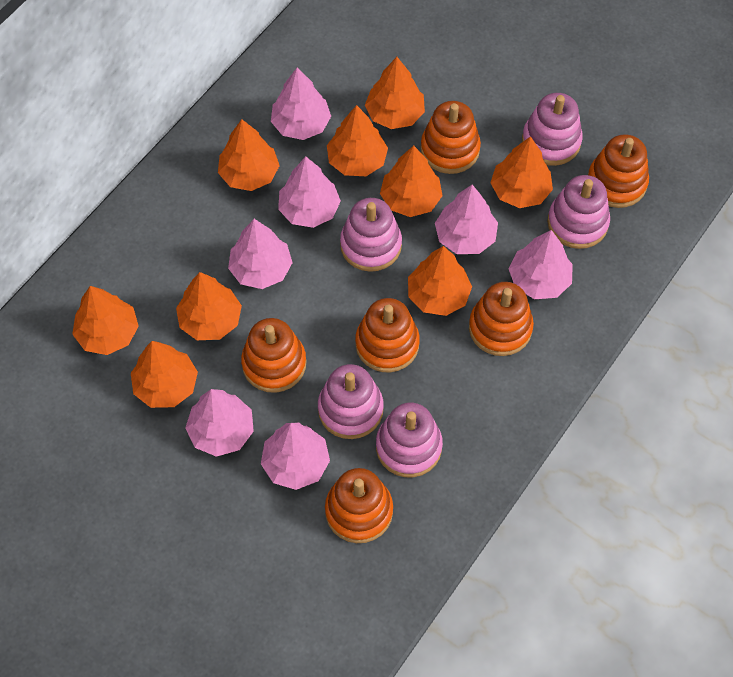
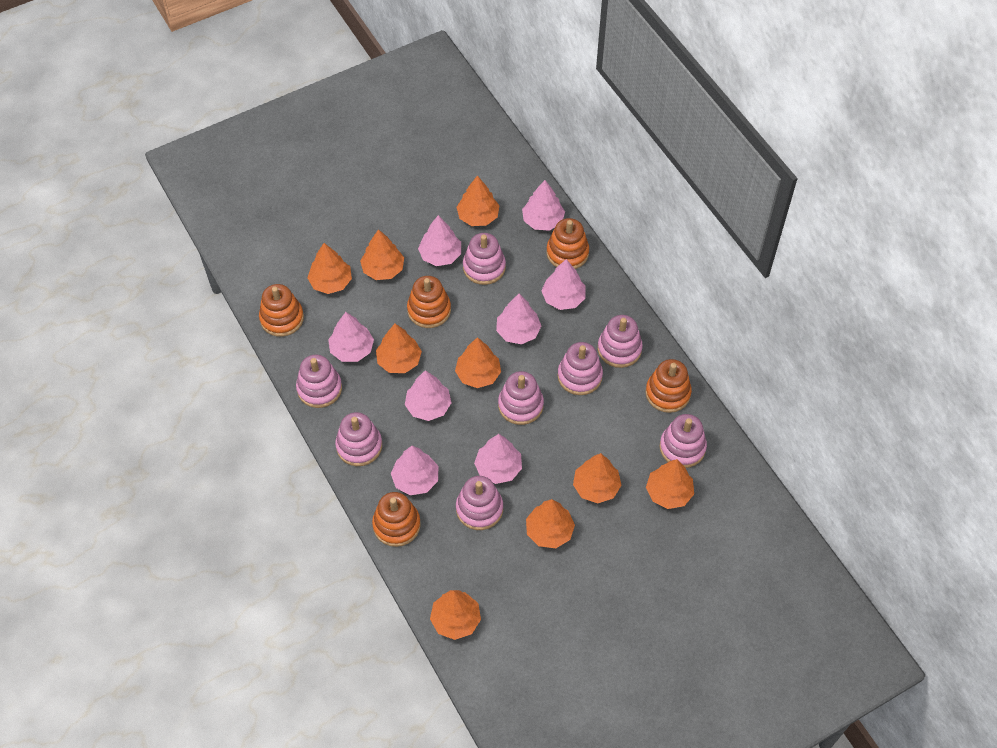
orange stacking toy: 6 -> 5
pink stacking toy: 5 -> 8
pink tree: 7 -> 8

